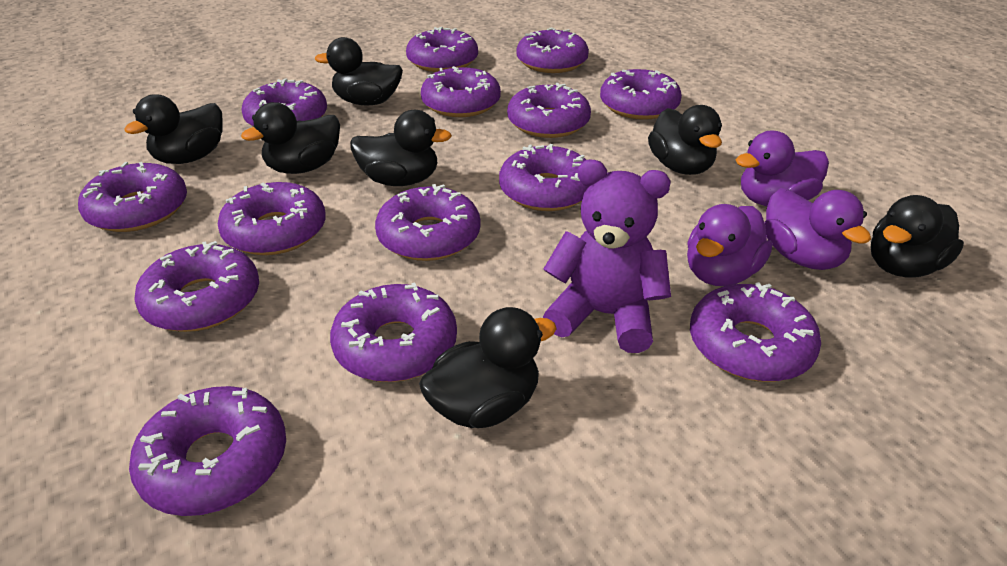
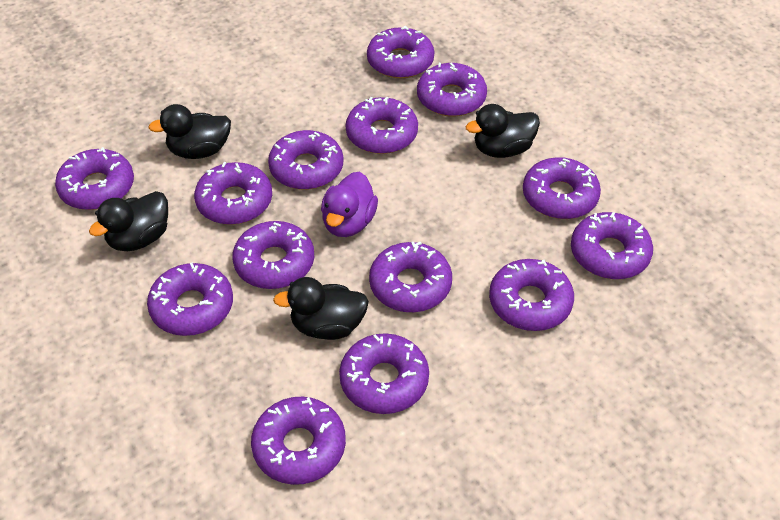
black duck: 7 -> 4
purple duck: 3 -> 1
purple teddy bear: 1 -> 0

